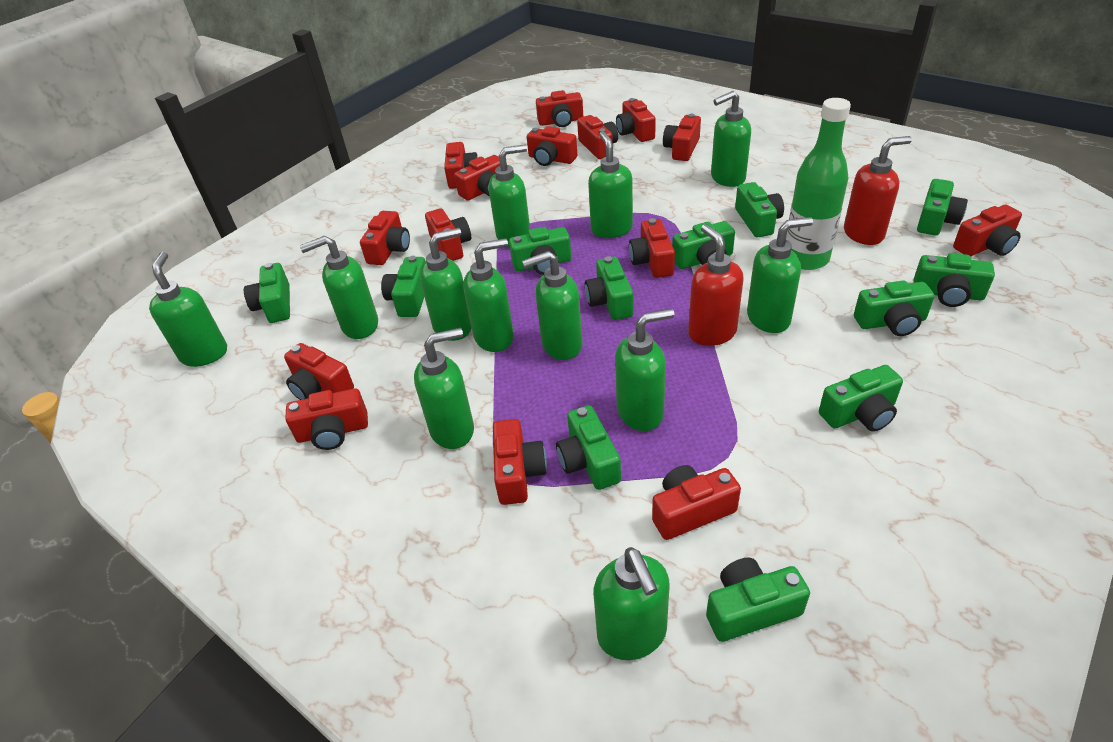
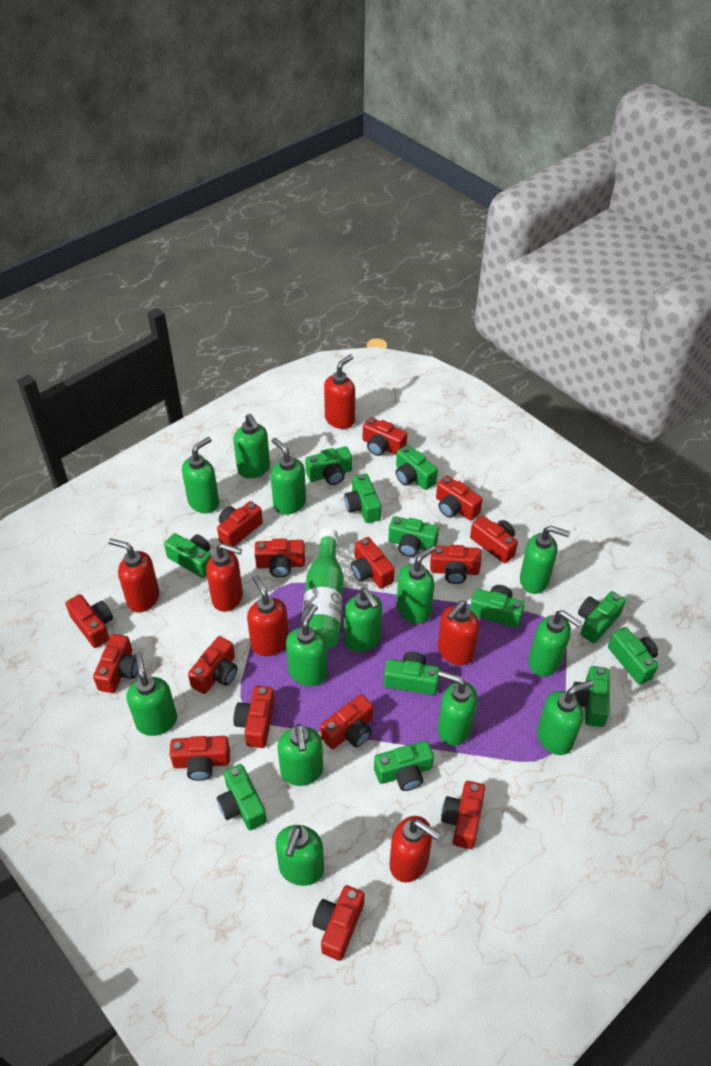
green soap dispenser: 12 -> 13
red soap dispenser: 2 -> 6

